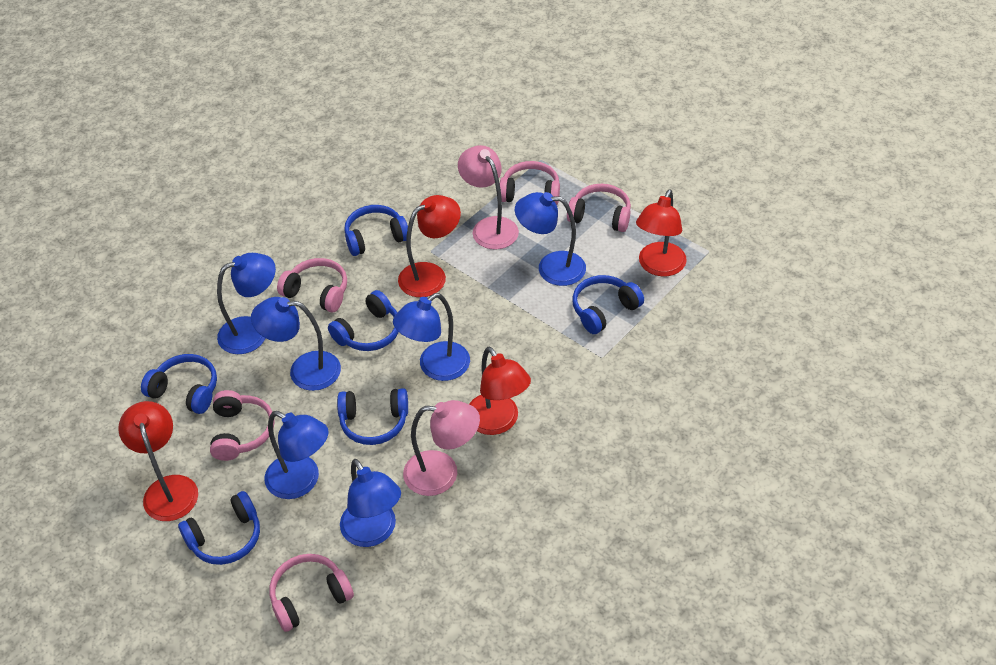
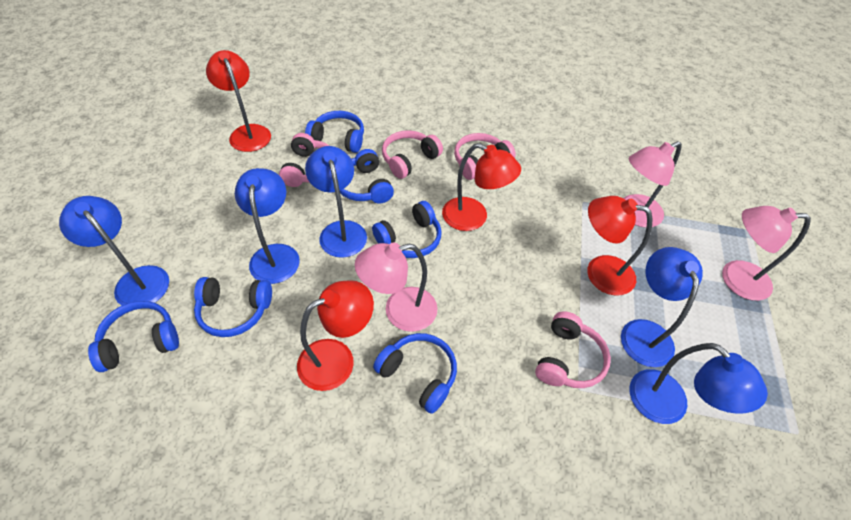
blue lamp: 6 -> 5
pink headphones: 5 -> 4
pink lamp: 2 -> 3

